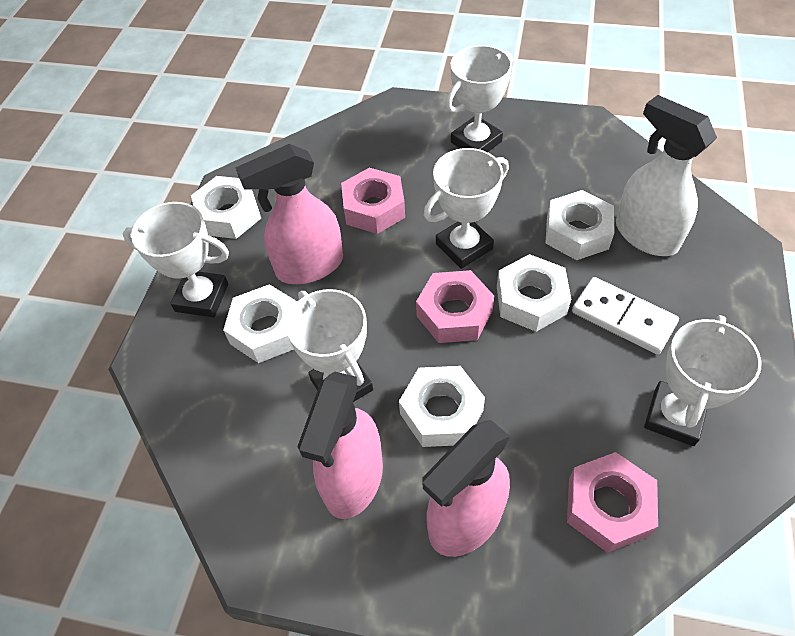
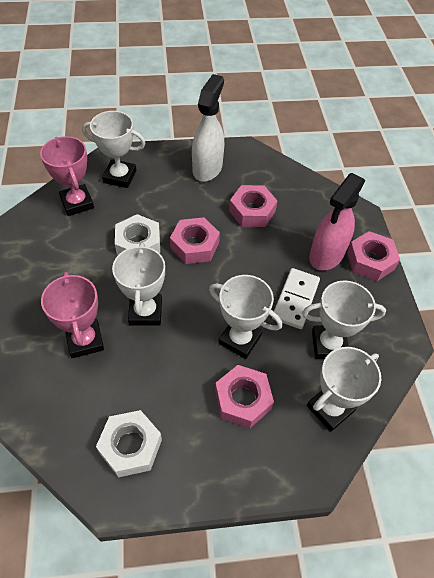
pink nut: 3 -> 4
pink spray bottle: 3 -> 1
pink trophy: 0 -> 2
white nut: 5 -> 2

